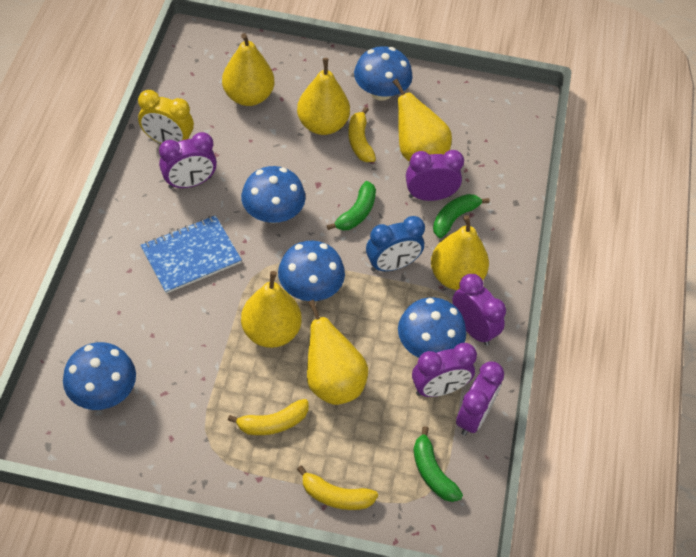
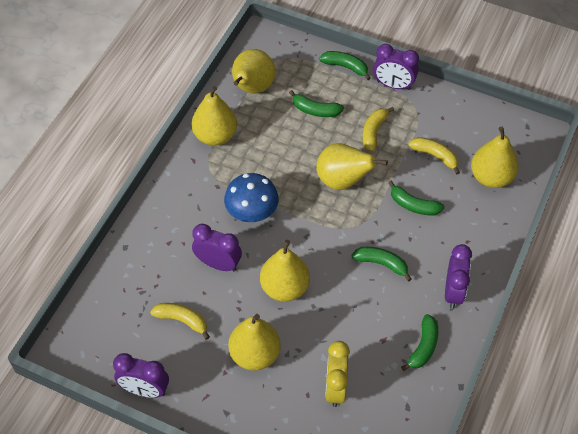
blue clock: 1 -> 0
blue mushroom: 5 -> 1
blue notebook: 1 -> 0
green banana: 3 -> 5
purple clock: 5 -> 4

